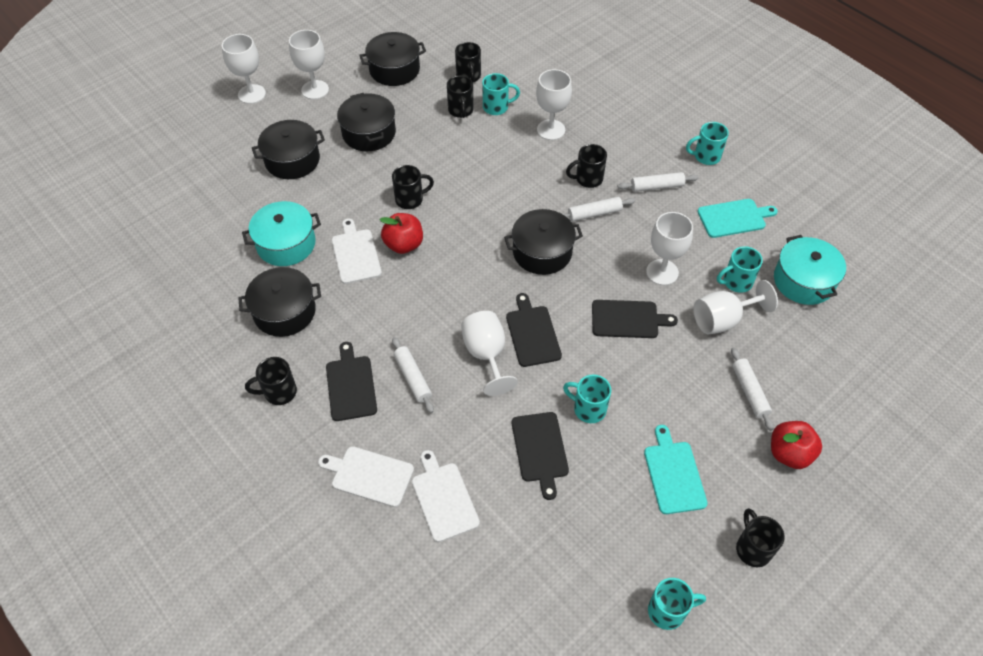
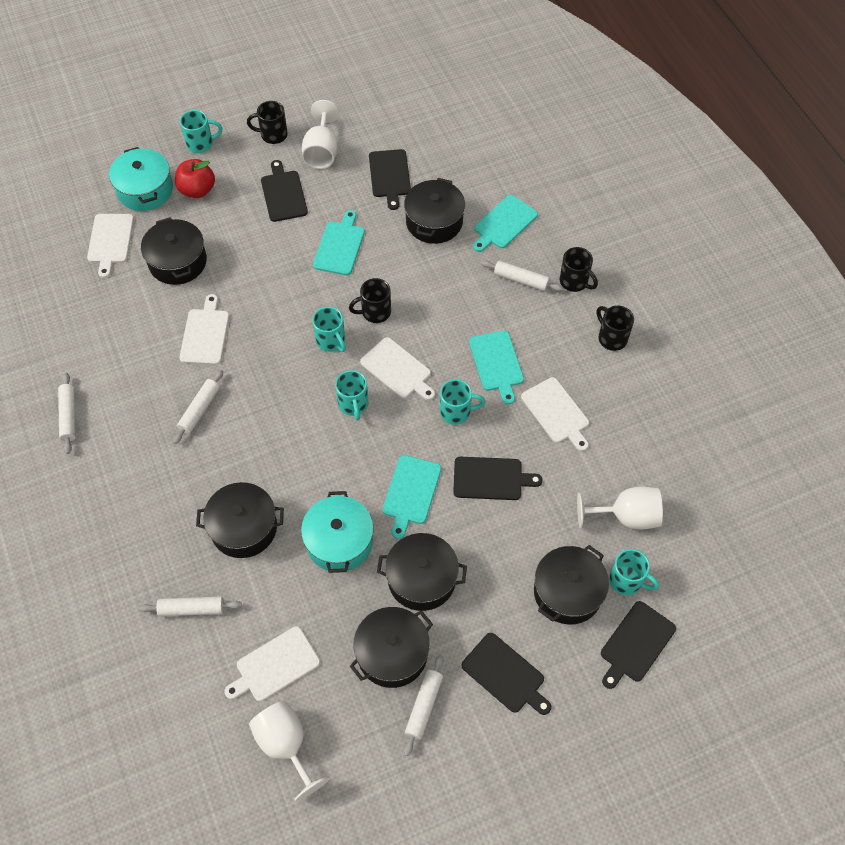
black cutting board: 4 -> 5
black mug: 6 -> 4
black pot: 5 -> 6
red apple: 2 -> 1
turquoise cutting board: 2 -> 4
white cutting board: 3 -> 5
white goblet: 6 -> 3
white rolling pin: 4 -> 5

